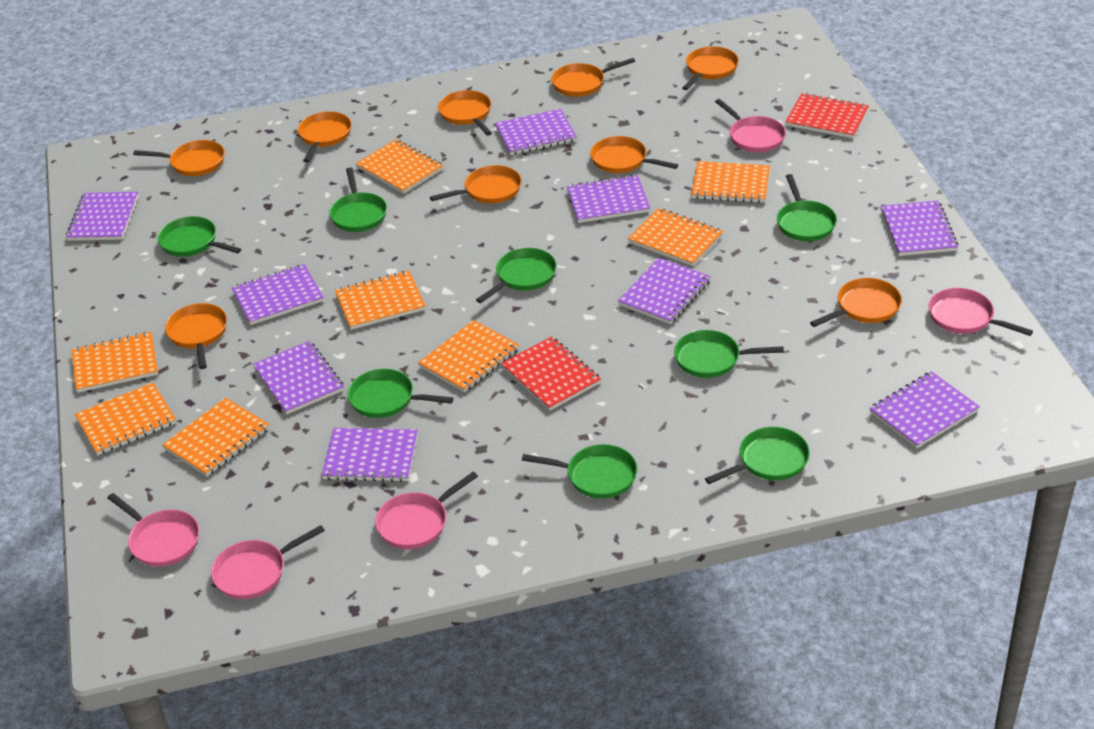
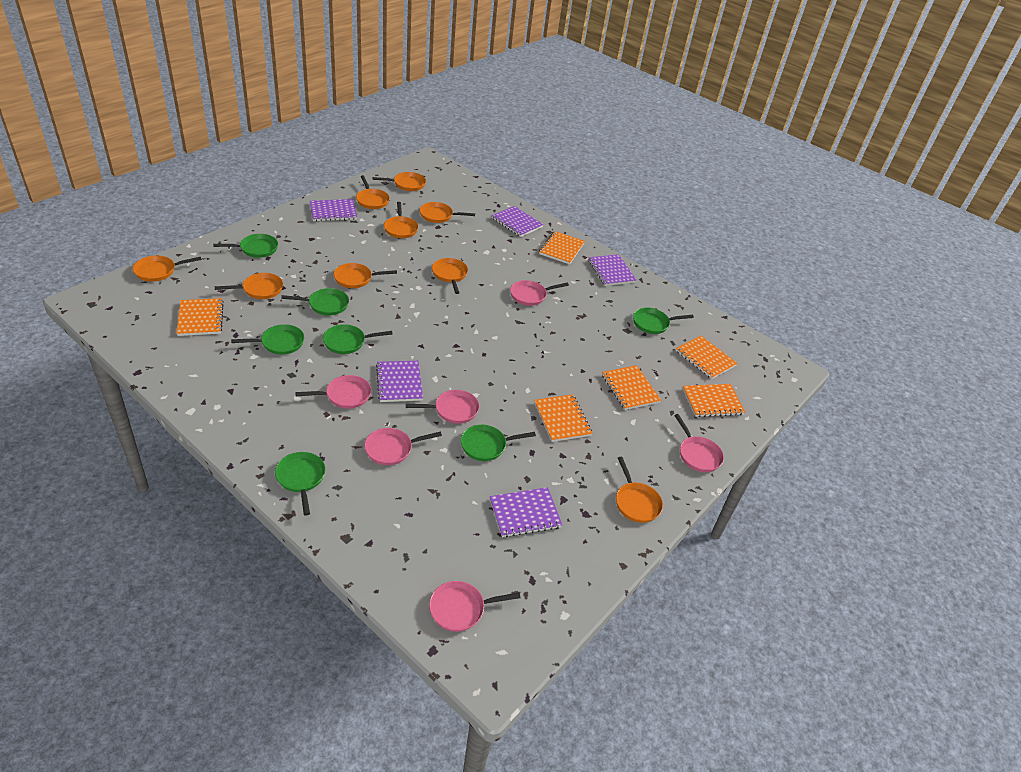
green pan: 8 -> 7
orange notebook: 8 -> 6
pink pan: 5 -> 6
purple notebook: 9 -> 5
red notebook: 2 -> 0

